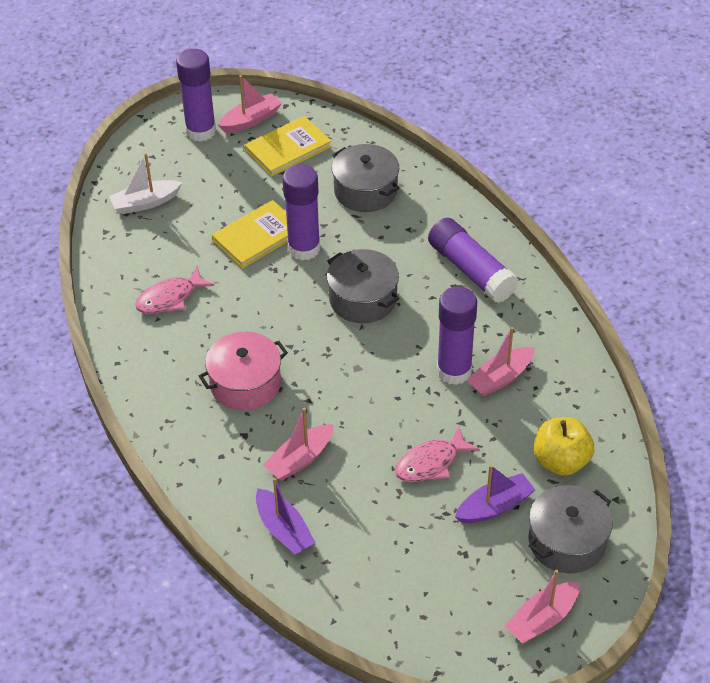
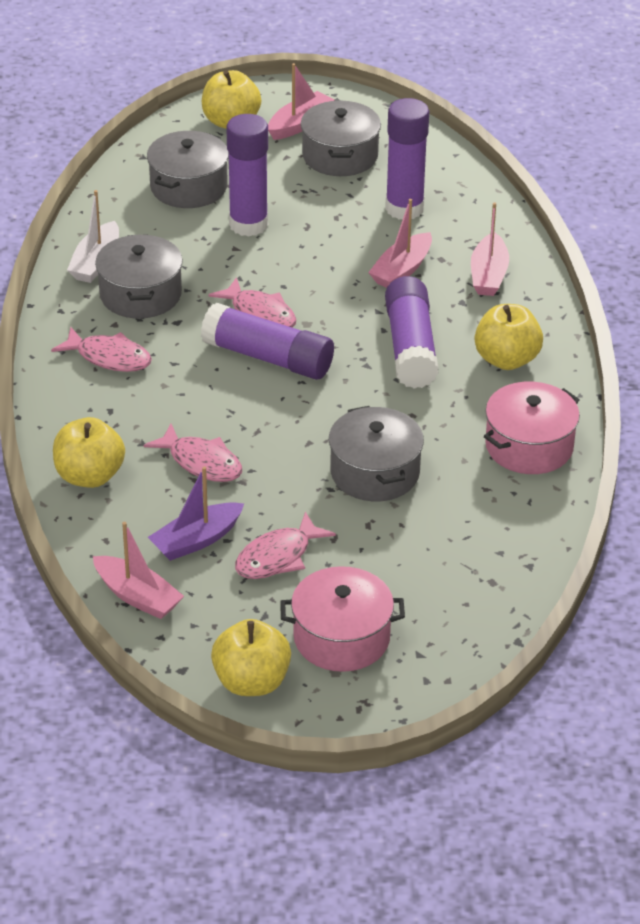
grey pot: 3 -> 4
pink fish: 2 -> 4
pink pot: 1 -> 2
purple boat: 2 -> 1
yellow apple: 1 -> 4
yellow book: 2 -> 0

